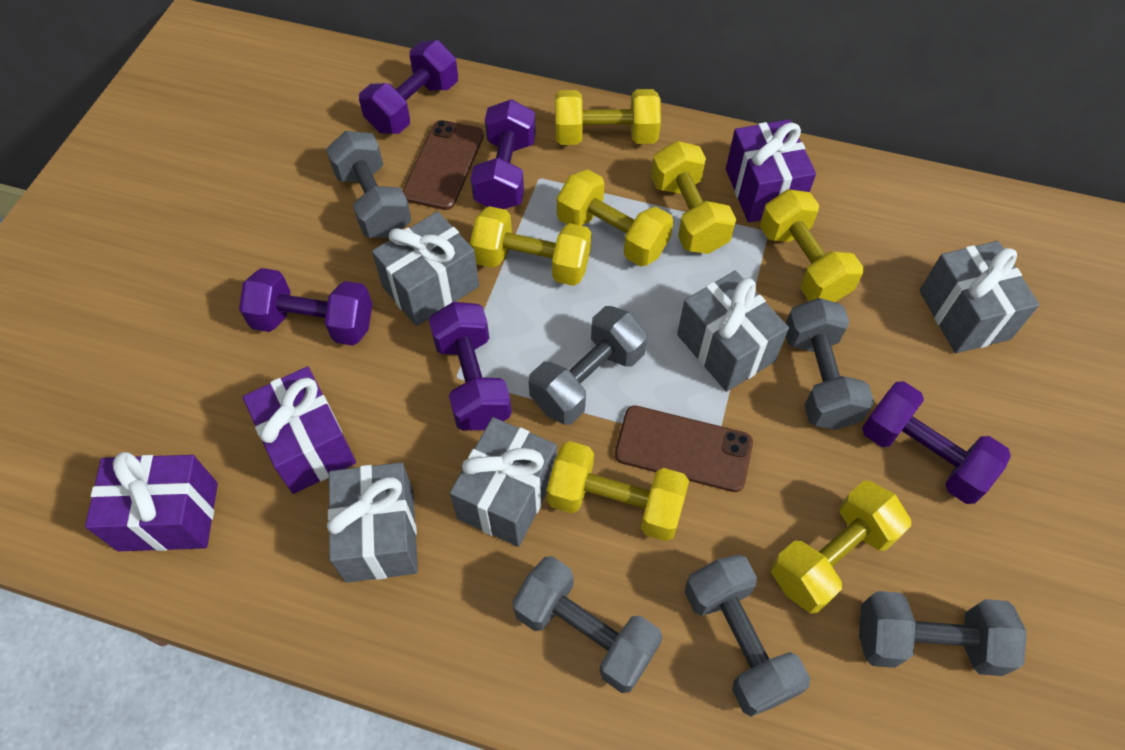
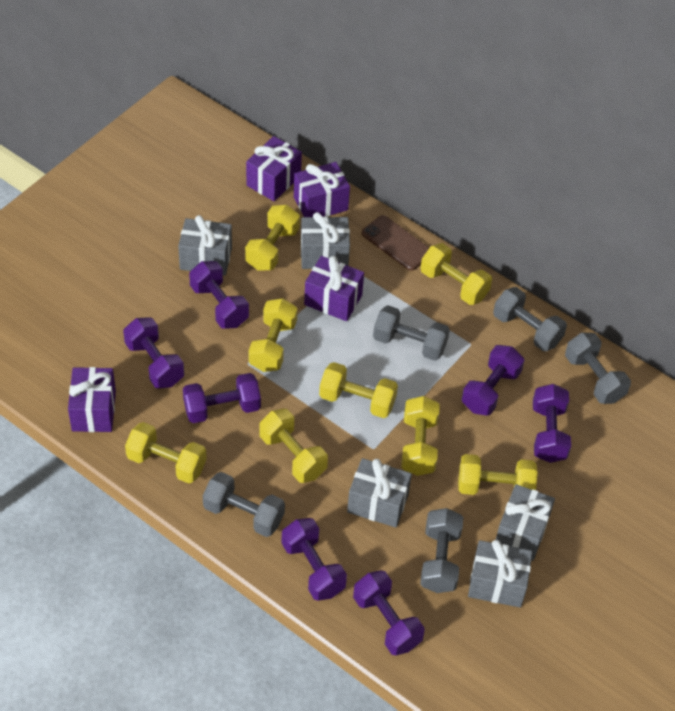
brown phone: 2 -> 1
grey dumbbell: 6 -> 5
purple dumbbell: 5 -> 7
purple gift: 3 -> 4
yellow dumbbell: 7 -> 8

